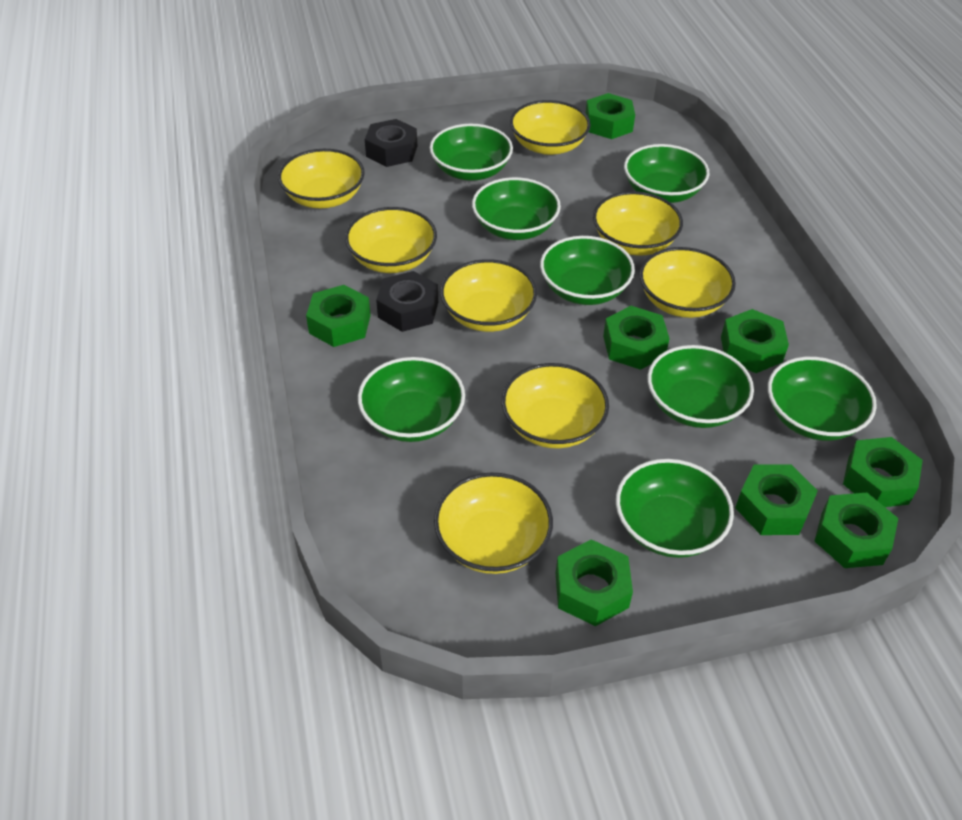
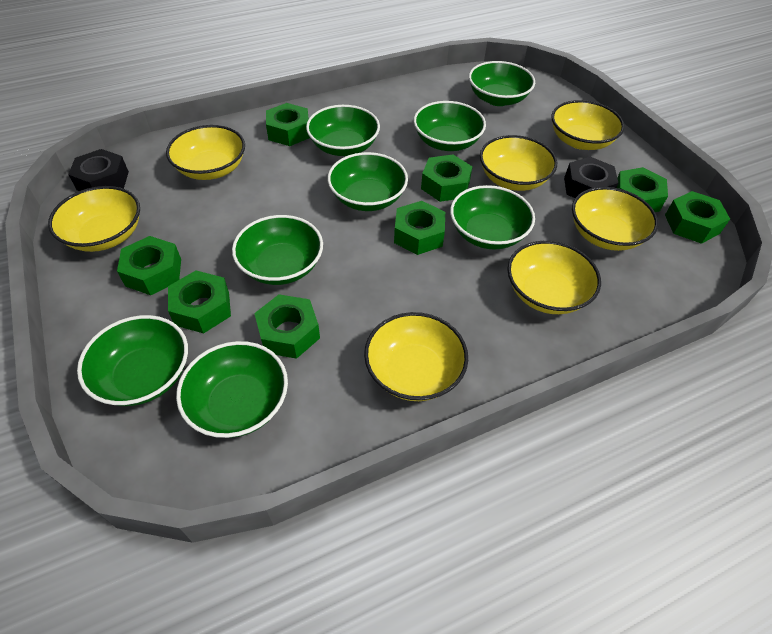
yellow bowl: 8 -> 7

